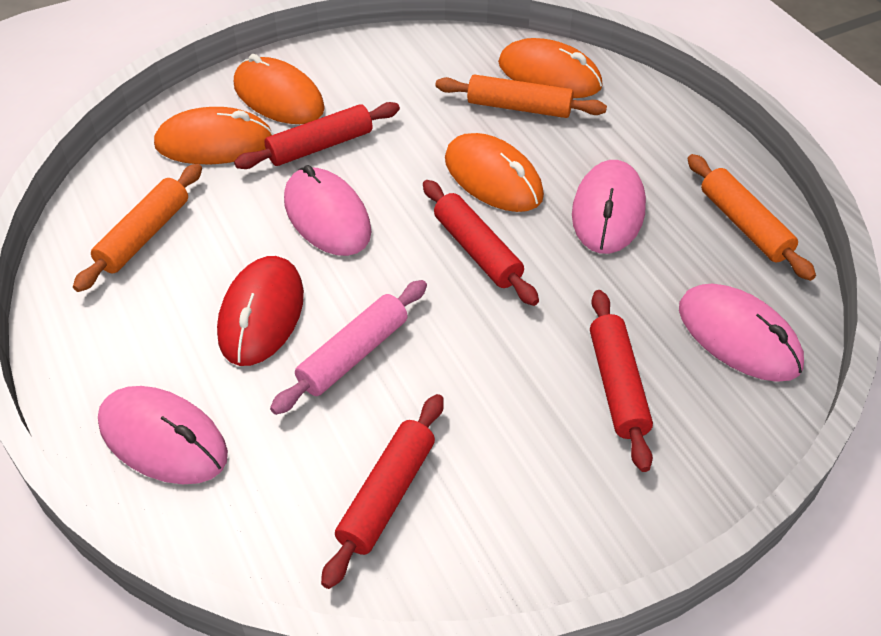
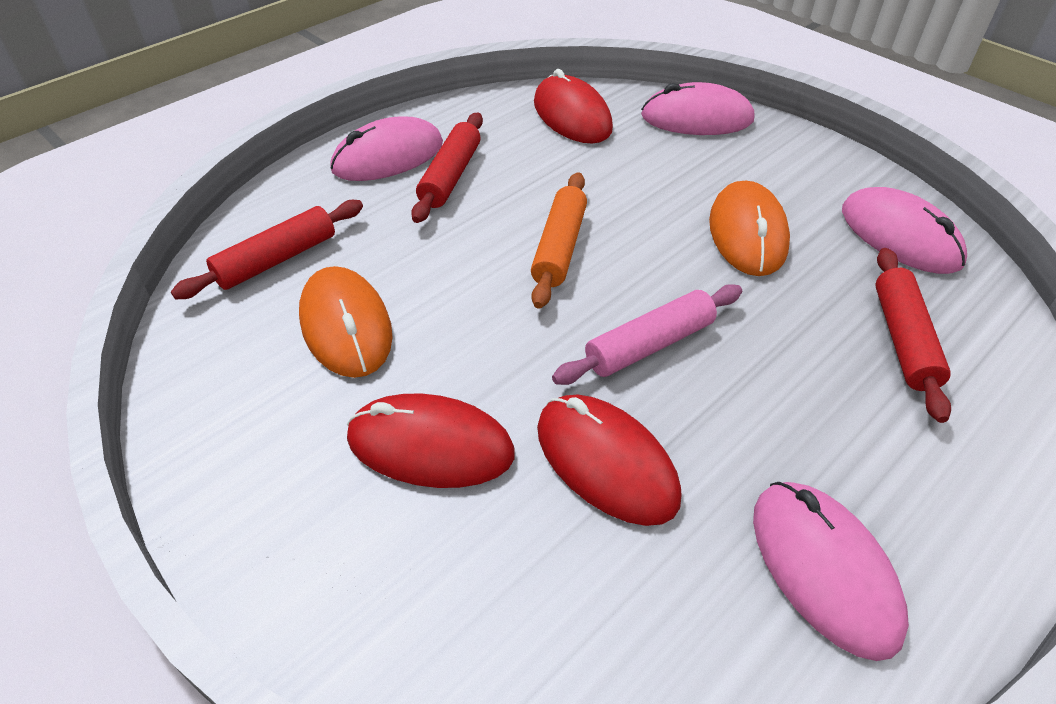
orange mouse: 4 -> 2
orange rolling pin: 3 -> 1
red mouse: 1 -> 3
red rolling pin: 4 -> 3

